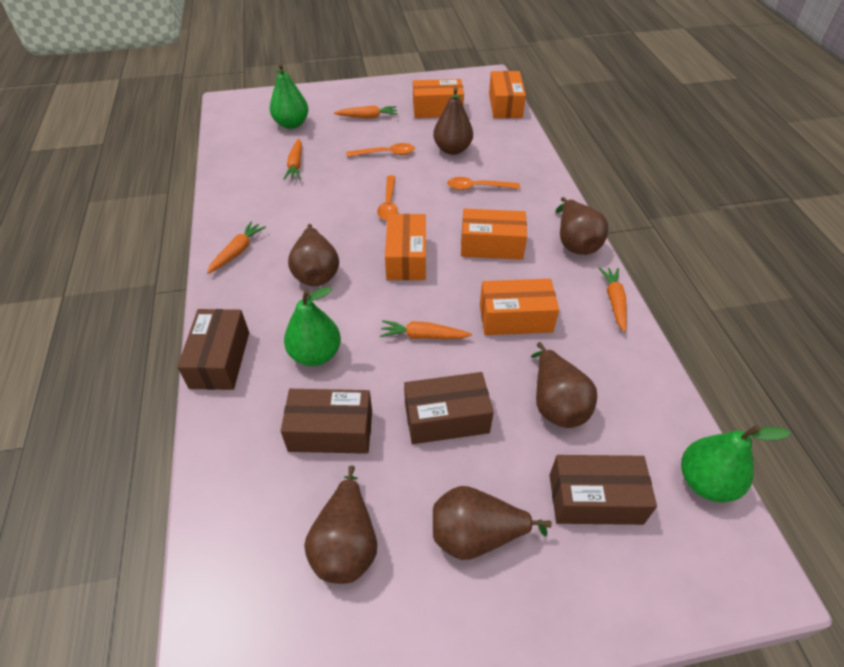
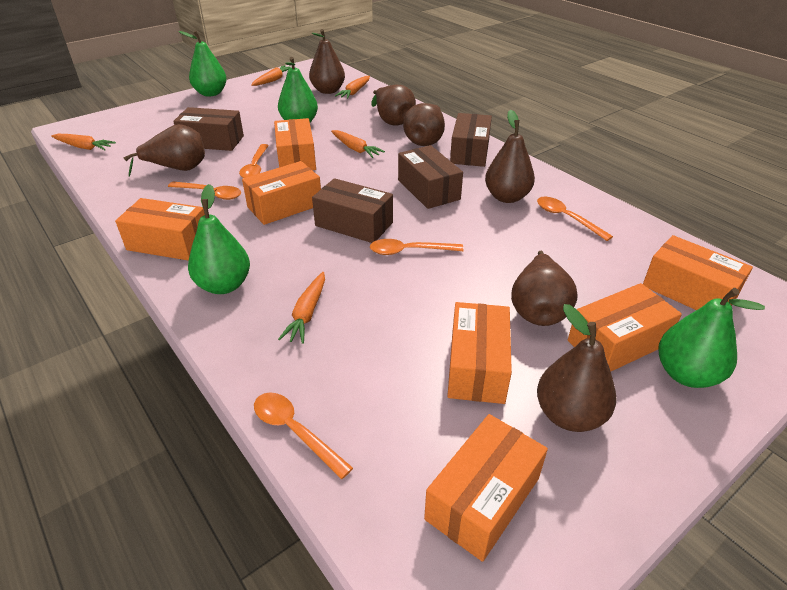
brown pear: 6 -> 7
green pear: 3 -> 4
orange box: 5 -> 7
orange spoon: 3 -> 5

